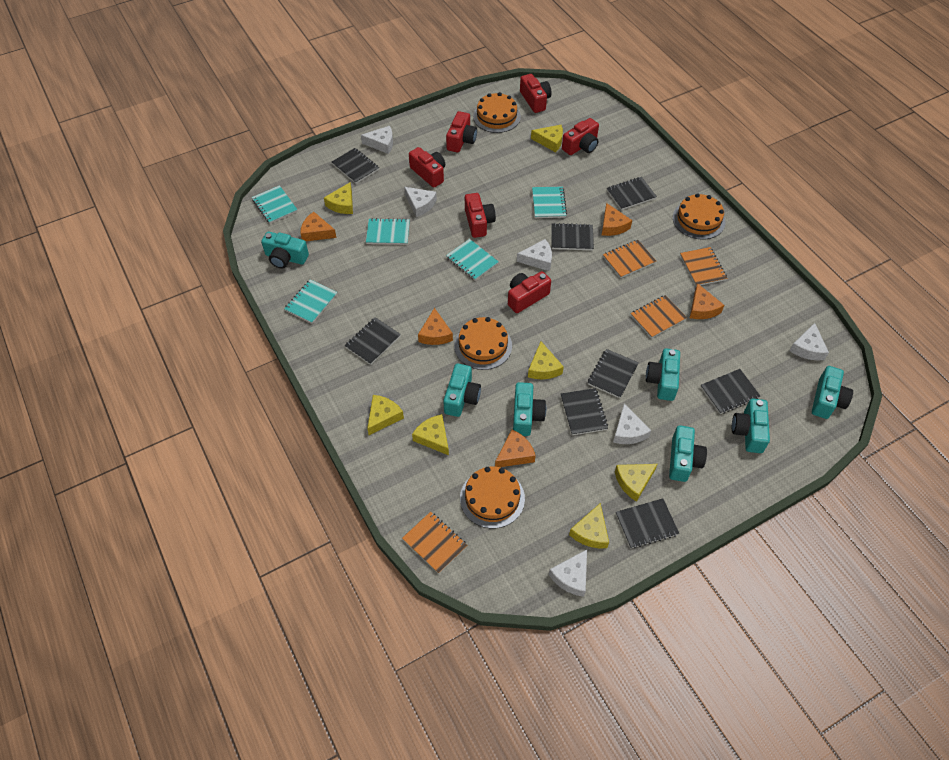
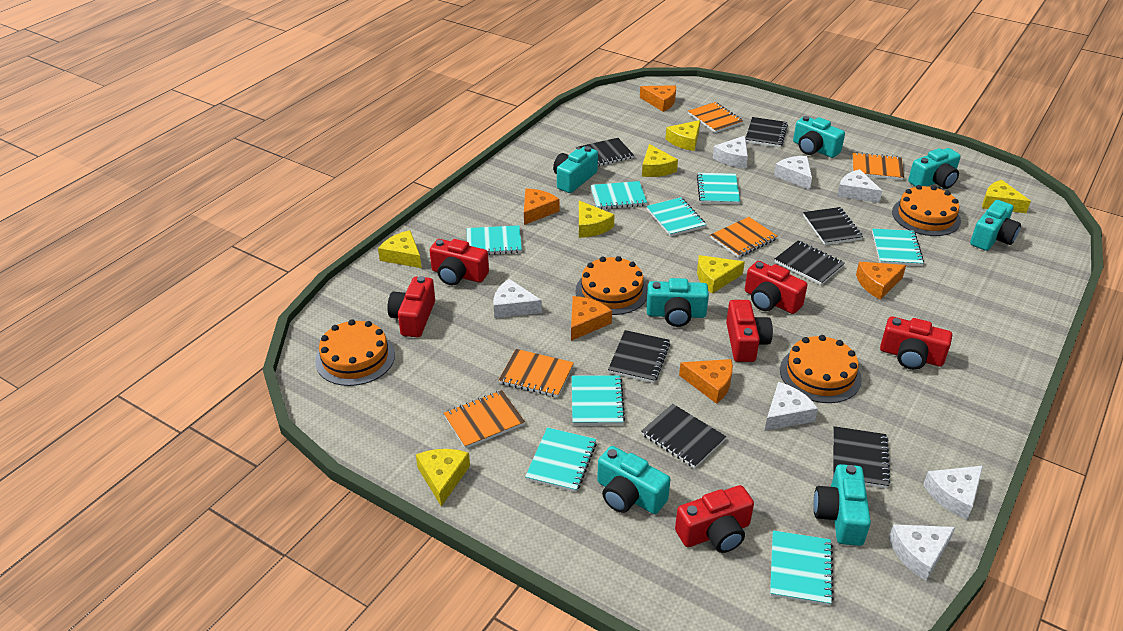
black notebook: 8 -> 7
orange notebook: 4 -> 5
turquoise notebook: 5 -> 8
white cheese: 6 -> 7

